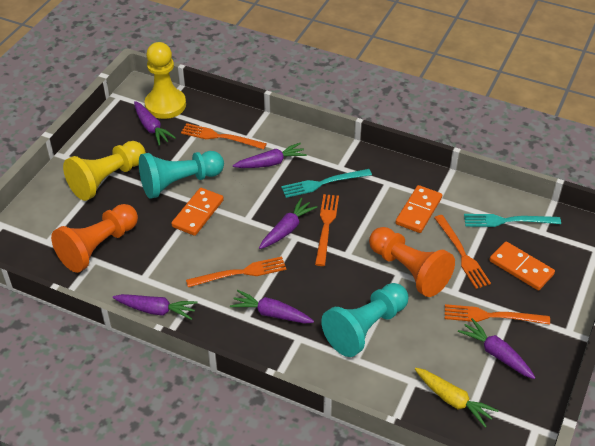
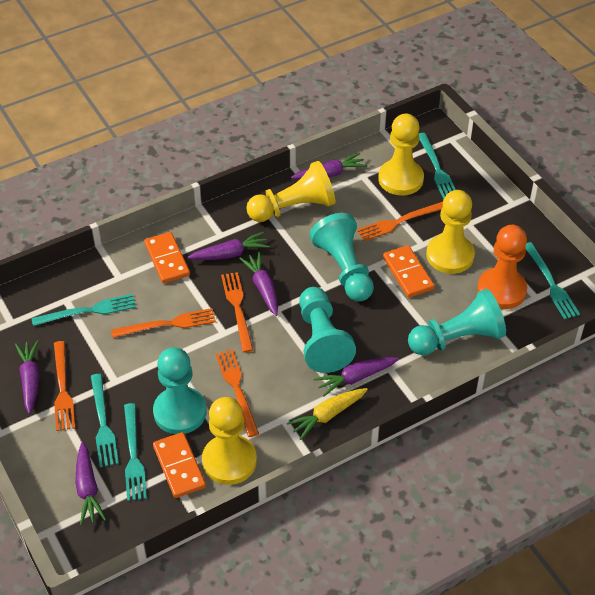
orange pawn: 2 -> 1
turquoise fork: 2 -> 5
turquoise pawn: 2 -> 4
yellow pawn: 2 -> 4

